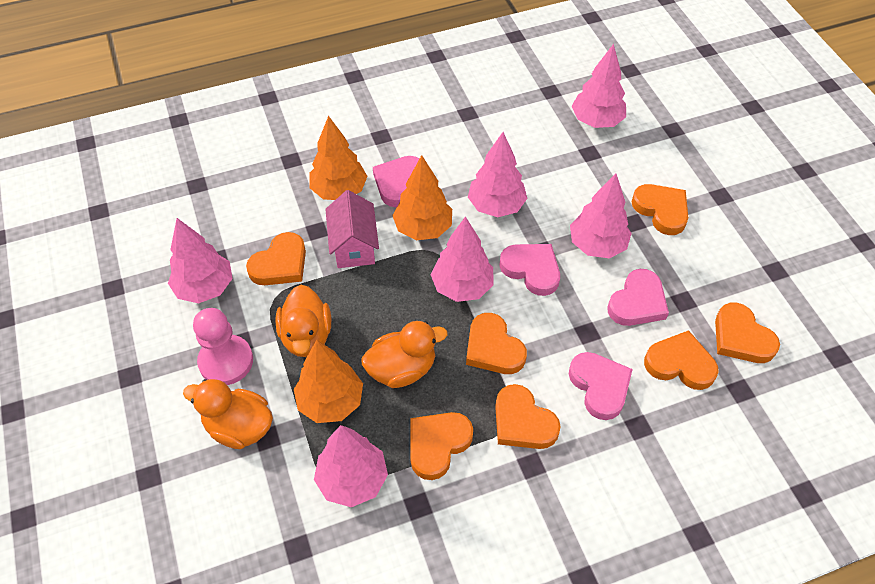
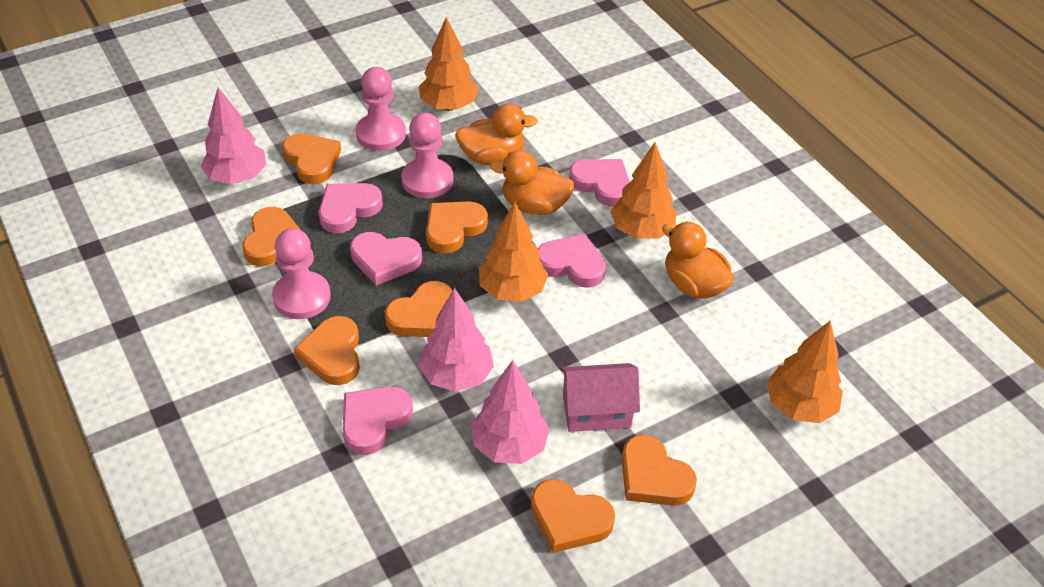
orange tree: 3 -> 4
pink heart: 4 -> 5
pink pawn: 1 -> 3
pink tree: 6 -> 3

